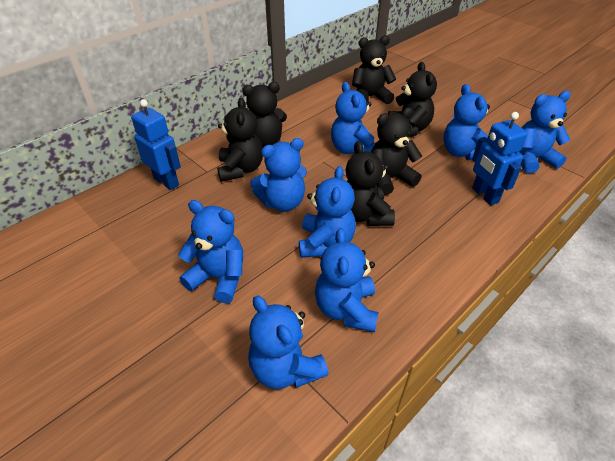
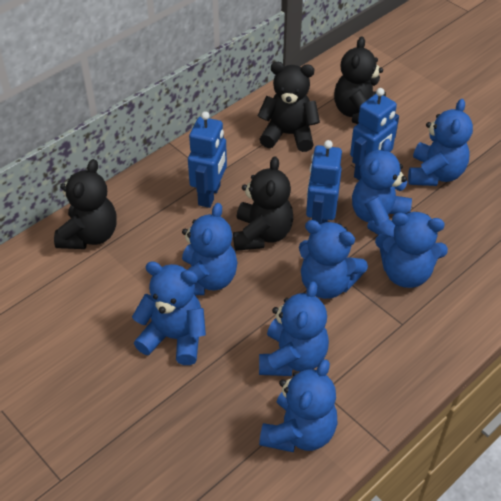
black teddy bear: 6 -> 4
blue robot: 2 -> 3

